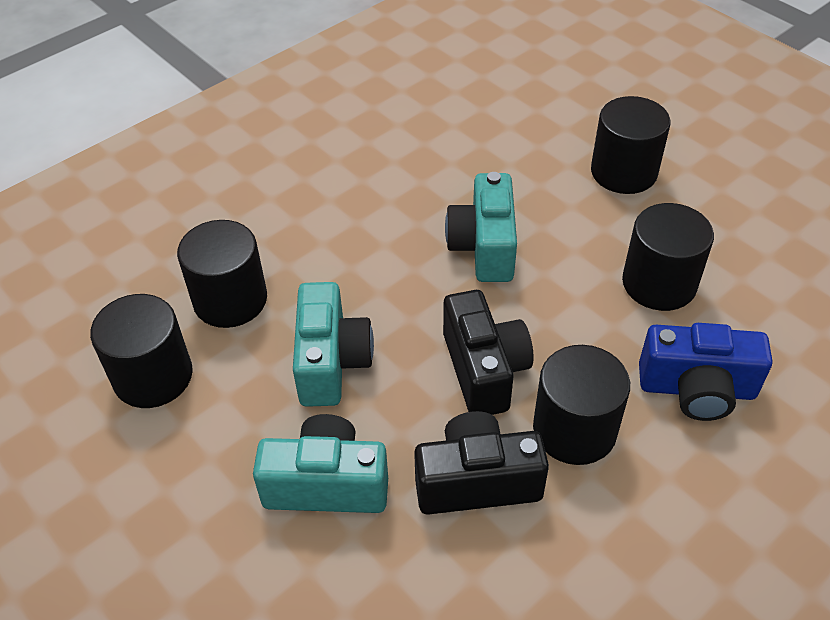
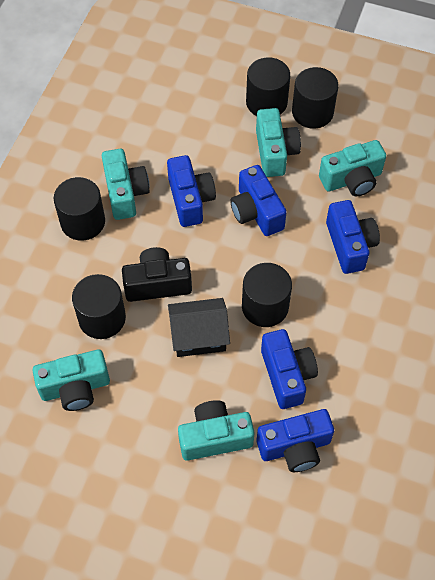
black camera: 2 -> 1
black house: 0 -> 1
blue camera: 1 -> 5
turquoise camera: 3 -> 5

